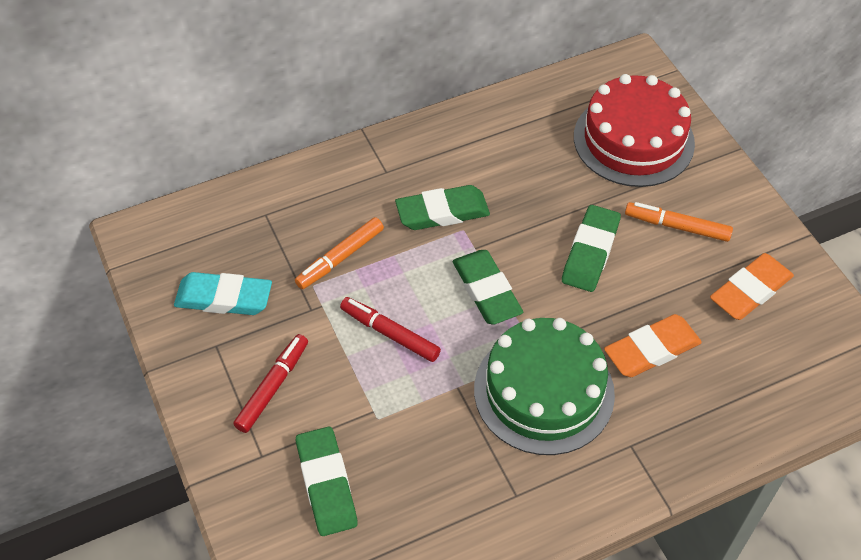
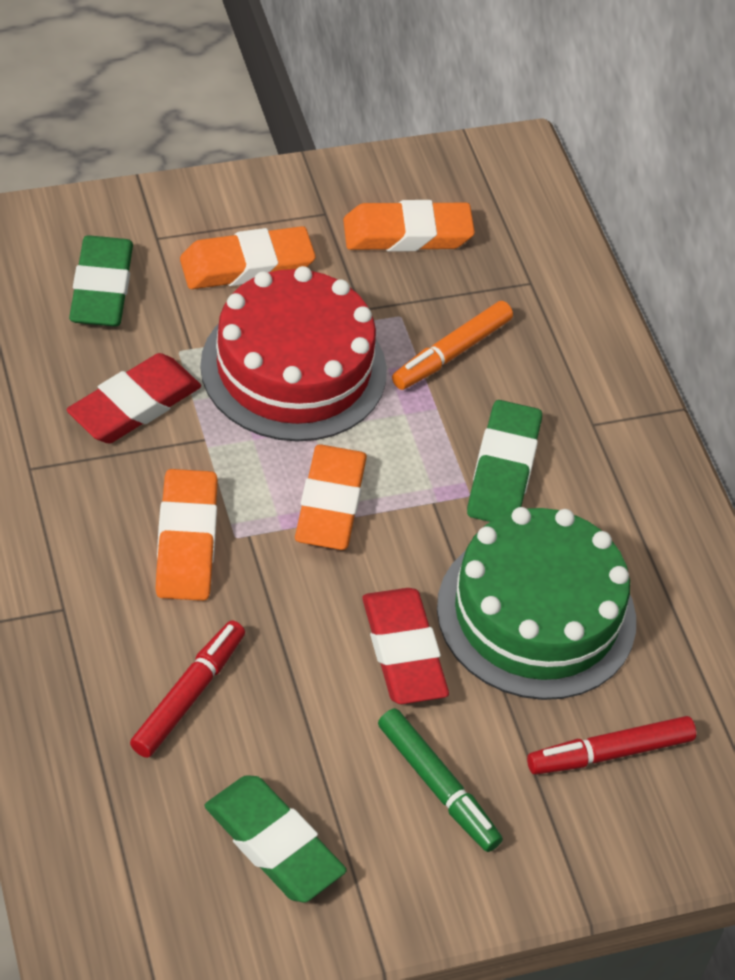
green eraser: 4 -> 3
green marker: 0 -> 1
orange eraser: 2 -> 4
orange marker: 2 -> 1
red eraser: 0 -> 2
turquoise eraser: 1 -> 0

